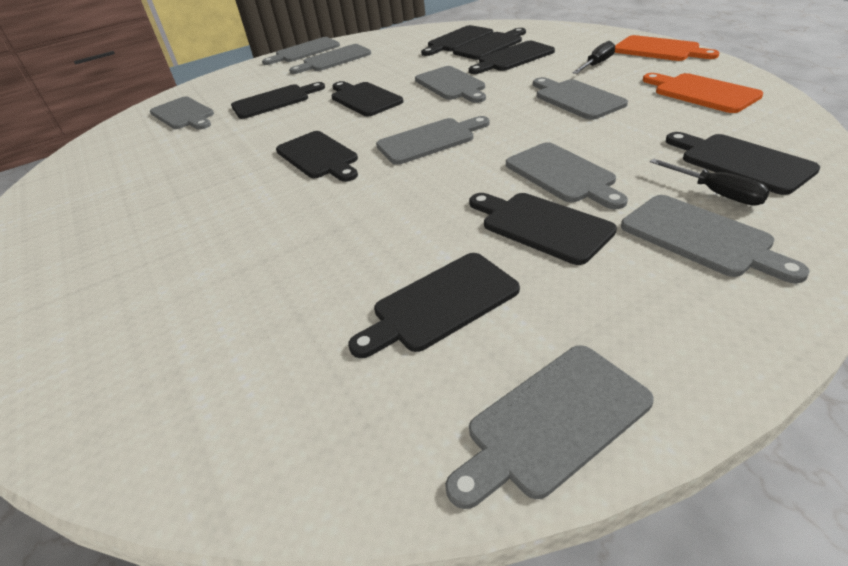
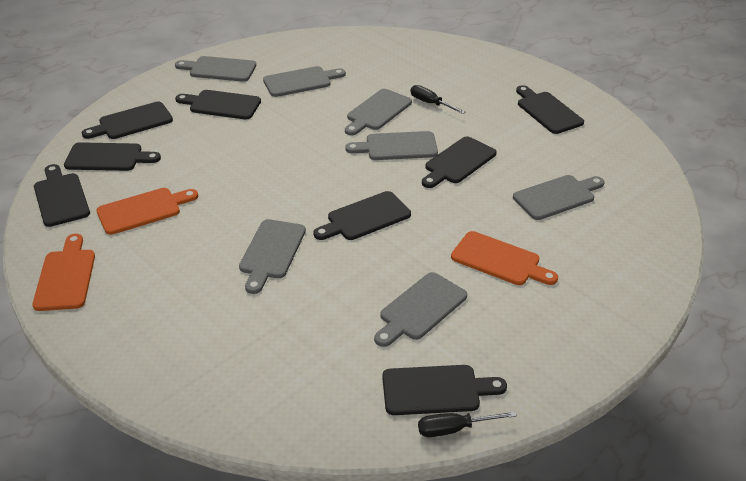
black cutting board: 9 -> 8
grey cutting board: 9 -> 7
orange cutting board: 2 -> 3

